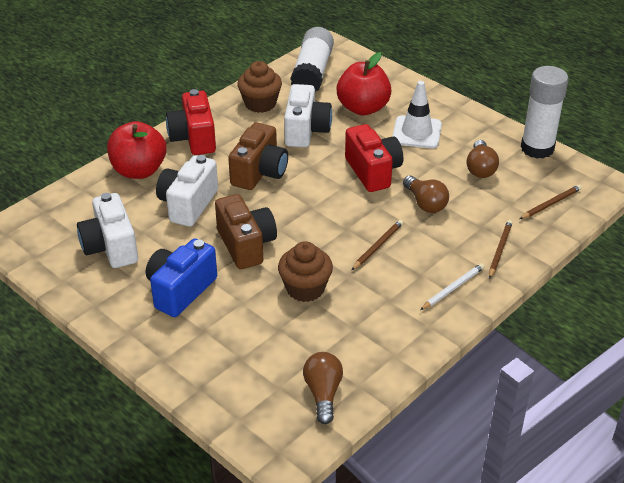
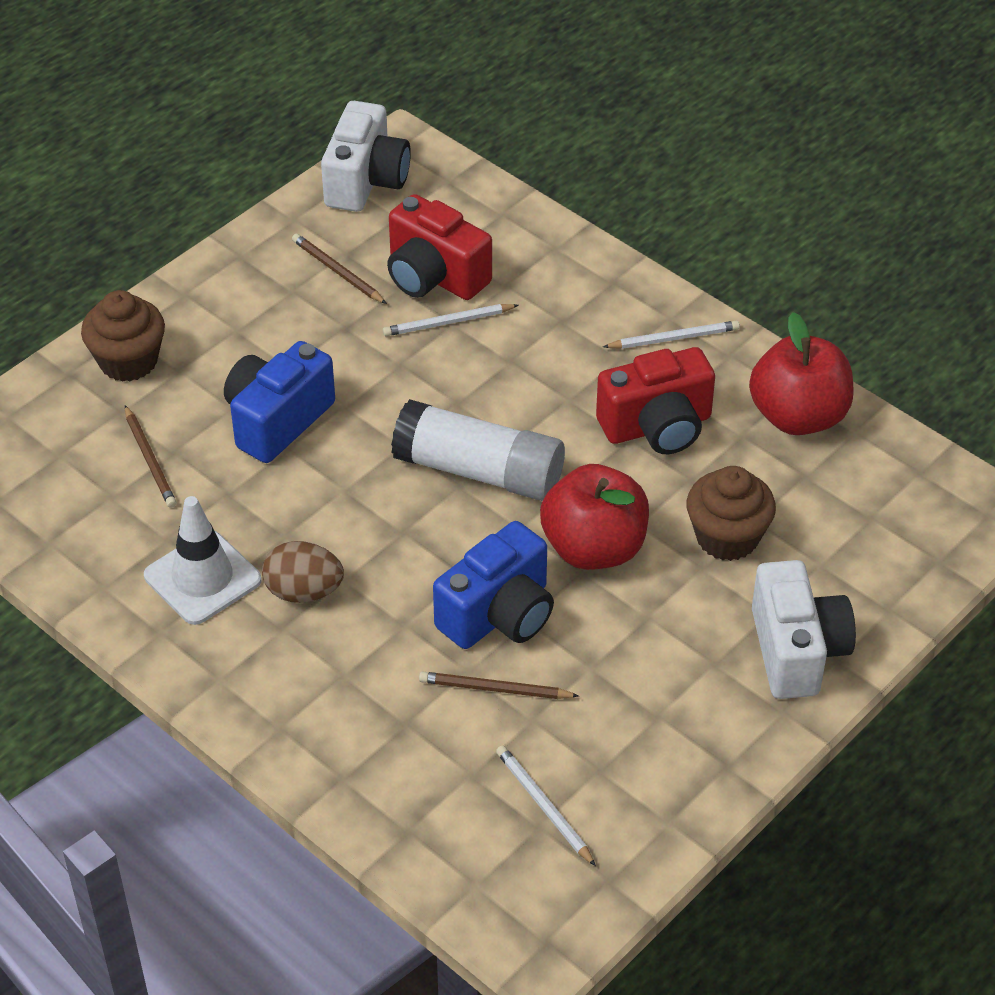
blue camera: 1 -> 2
brown camera: 2 -> 0
brown egg: 0 -> 1
brown light bulb: 3 -> 0
white camera: 3 -> 2
white glue stick: 2 -> 1
white pencil: 1 -> 3

